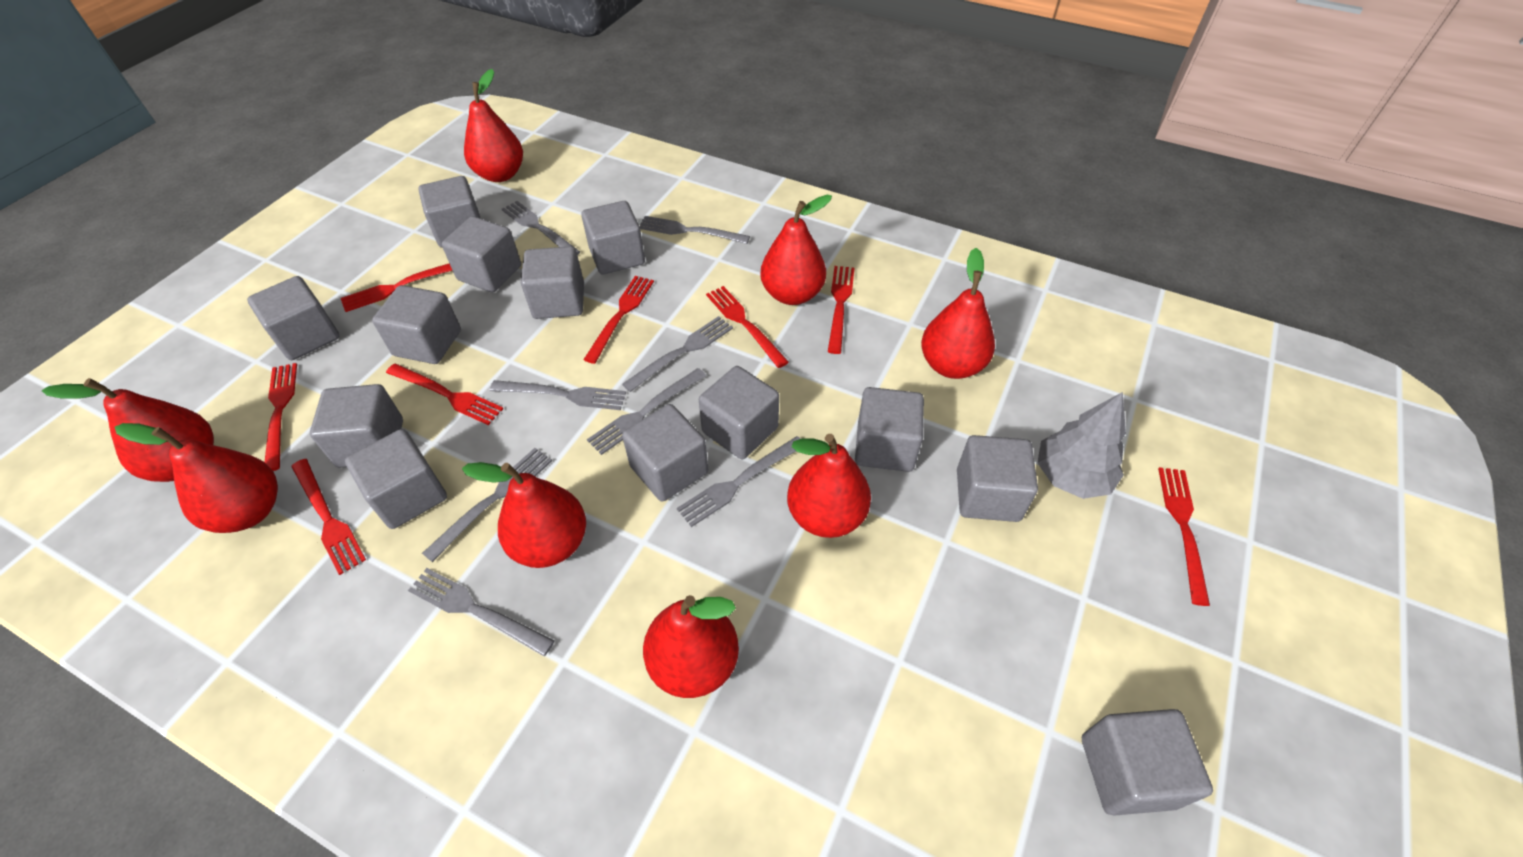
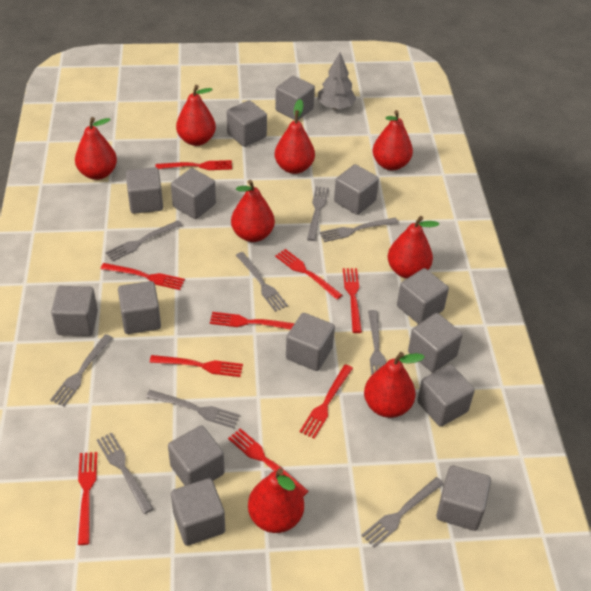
grey cube: 13 -> 14
grey fork: 8 -> 9
red fork: 8 -> 9

